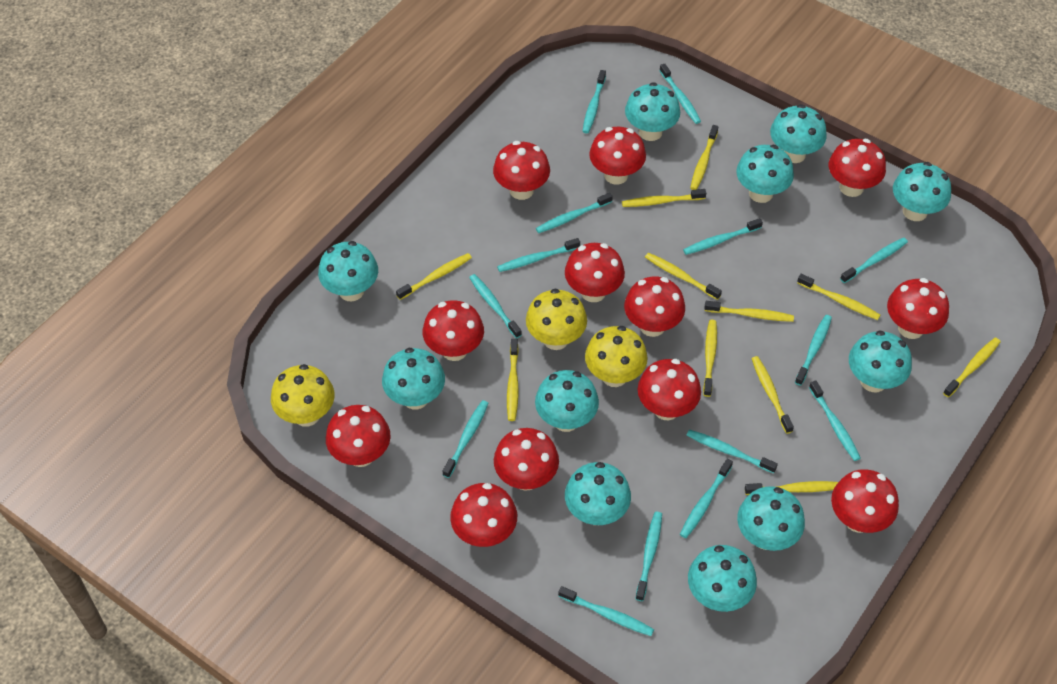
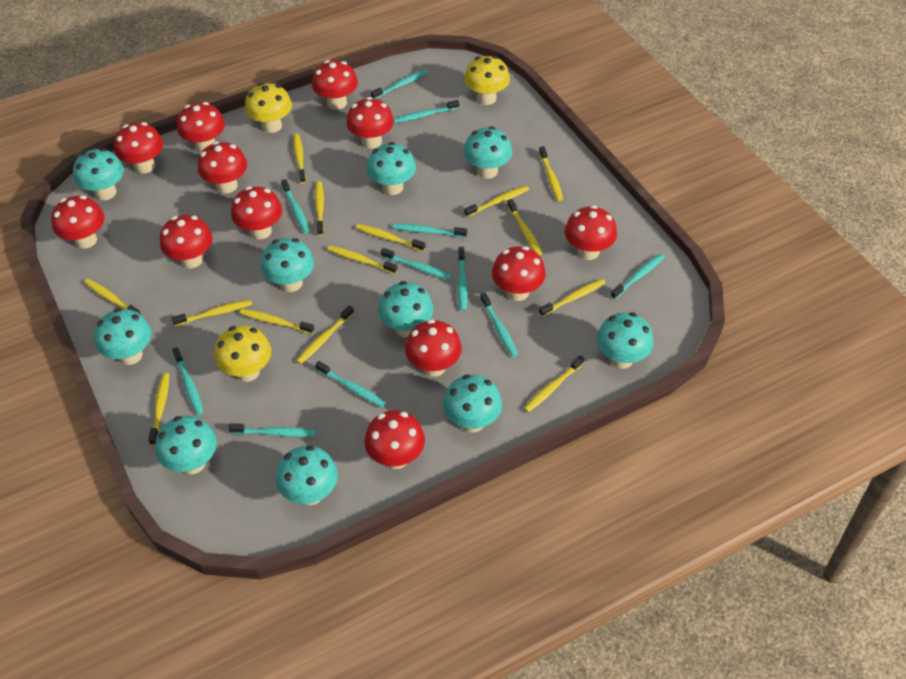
turquoise mushroom: 11 -> 10
turquoise toothbrush: 14 -> 11
yellow toothbrush: 11 -> 14

